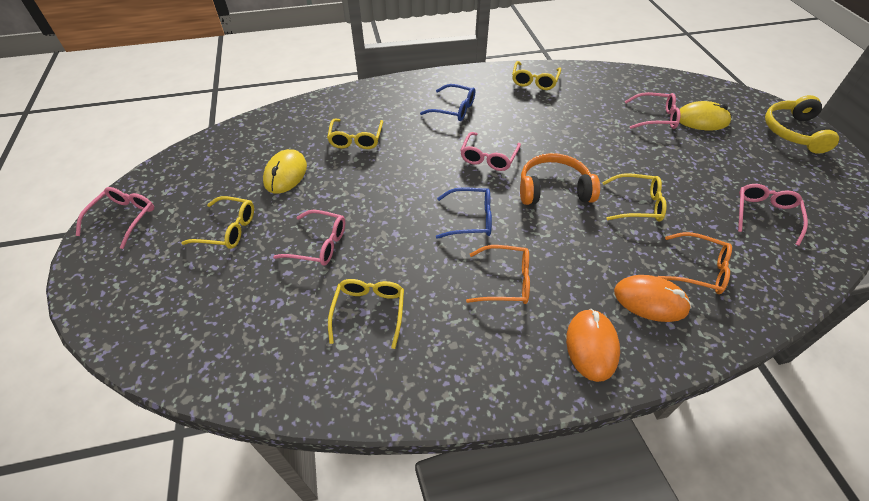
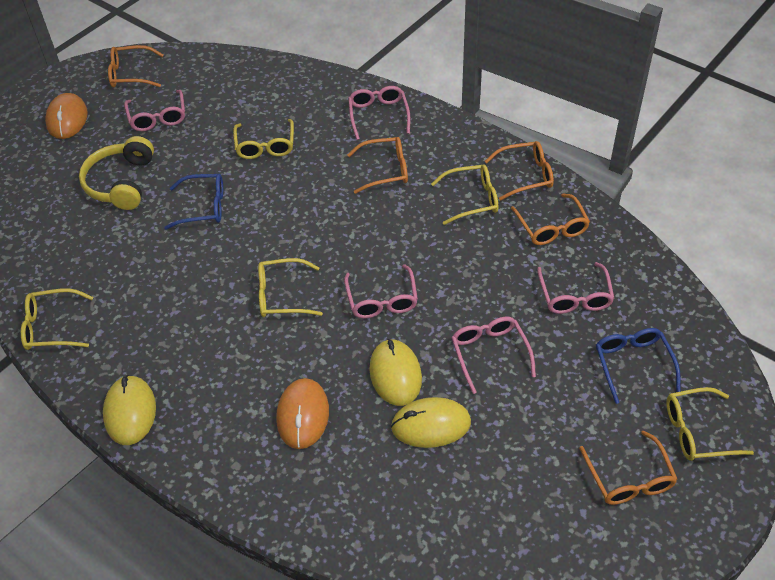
orange glasses: 2 -> 5
orange headphones: 1 -> 0
yellow mouse: 2 -> 3

